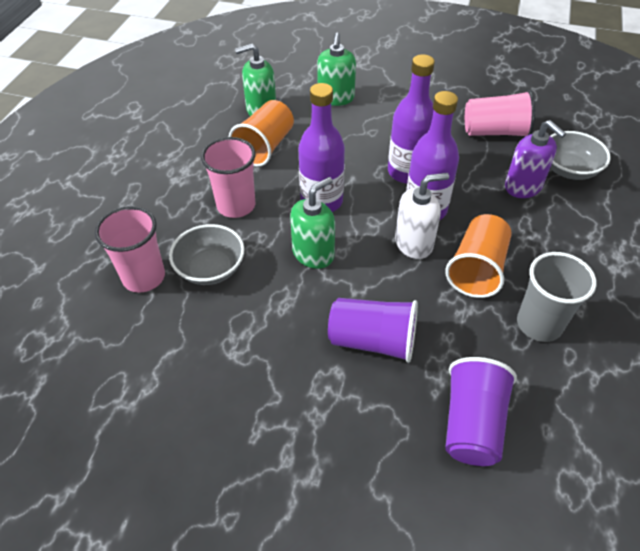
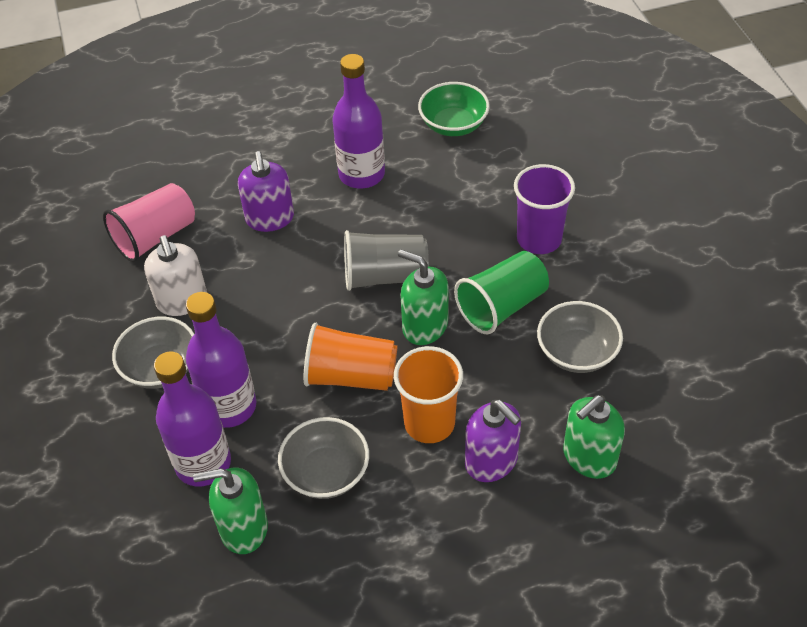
green bowl: 0 -> 1
green cup: 0 -> 1
grey bowl: 2 -> 3
pink cup: 3 -> 1
purple cup: 2 -> 1
purple soap dispenser: 1 -> 2

